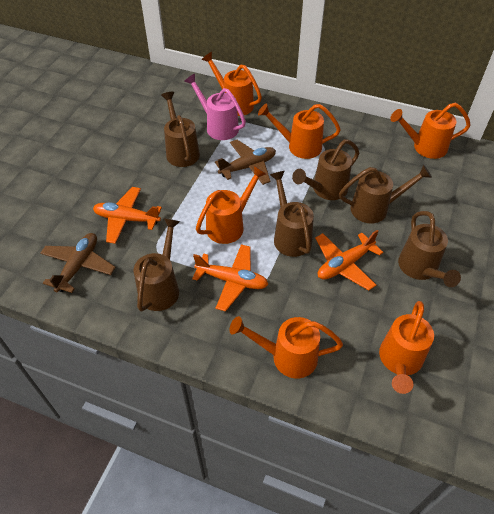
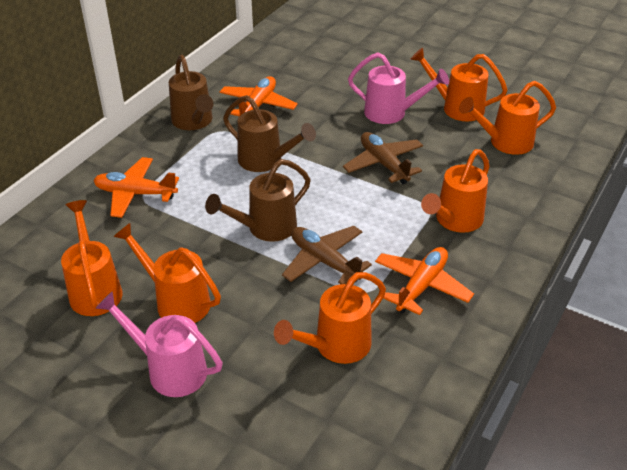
brown watering can: 6 -> 3
pink watering can: 1 -> 2

